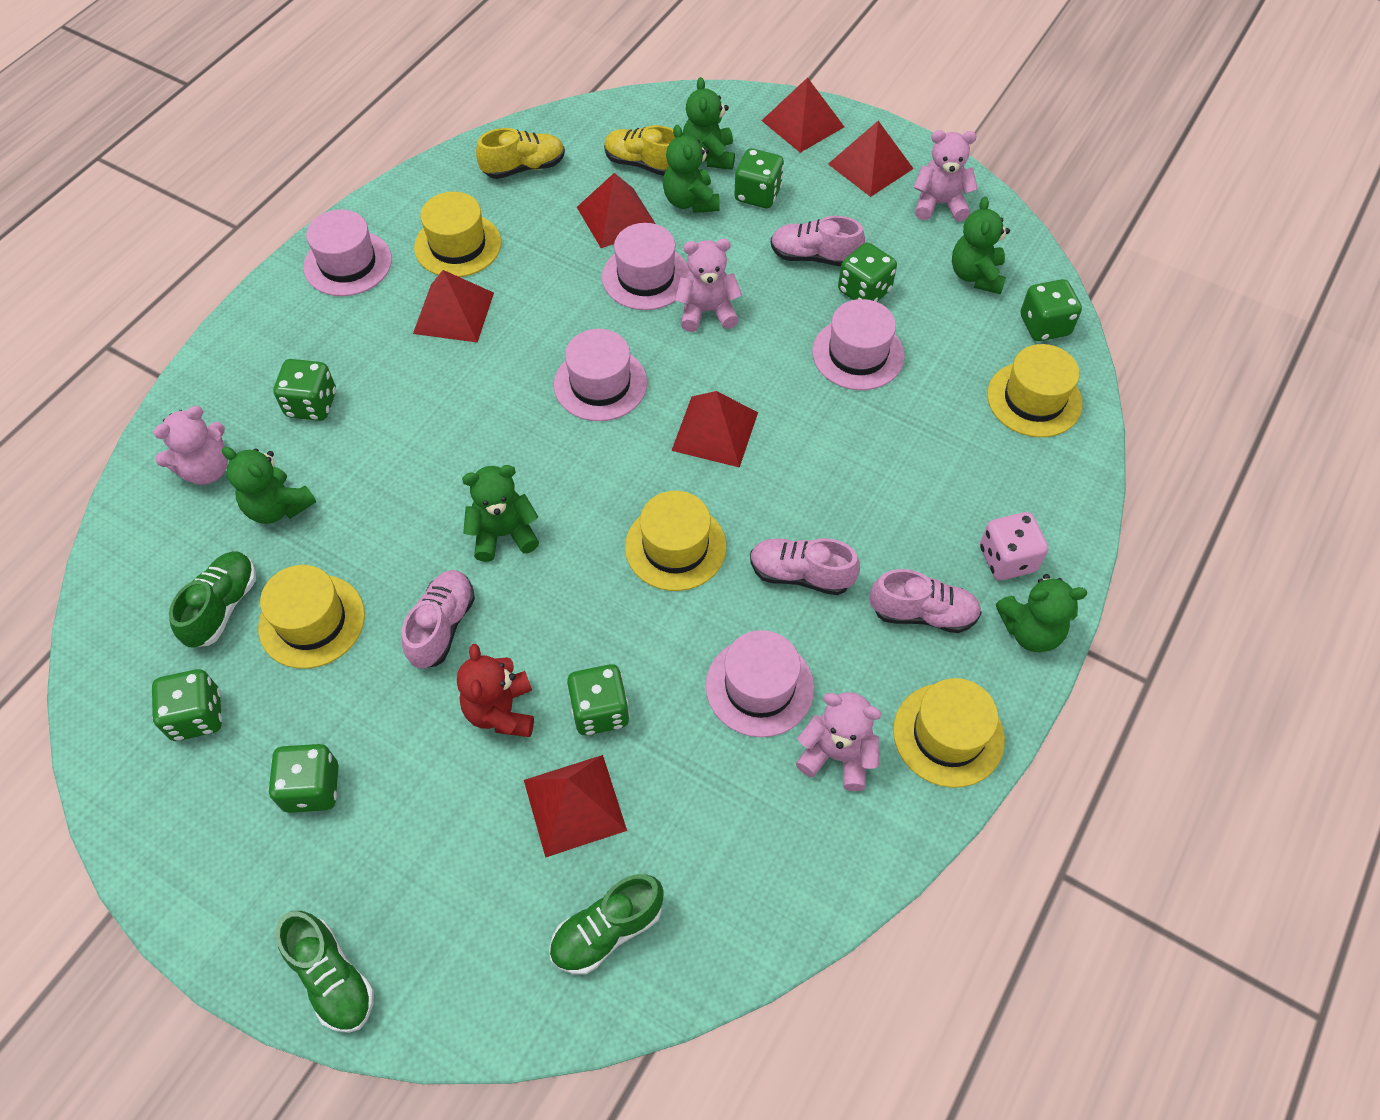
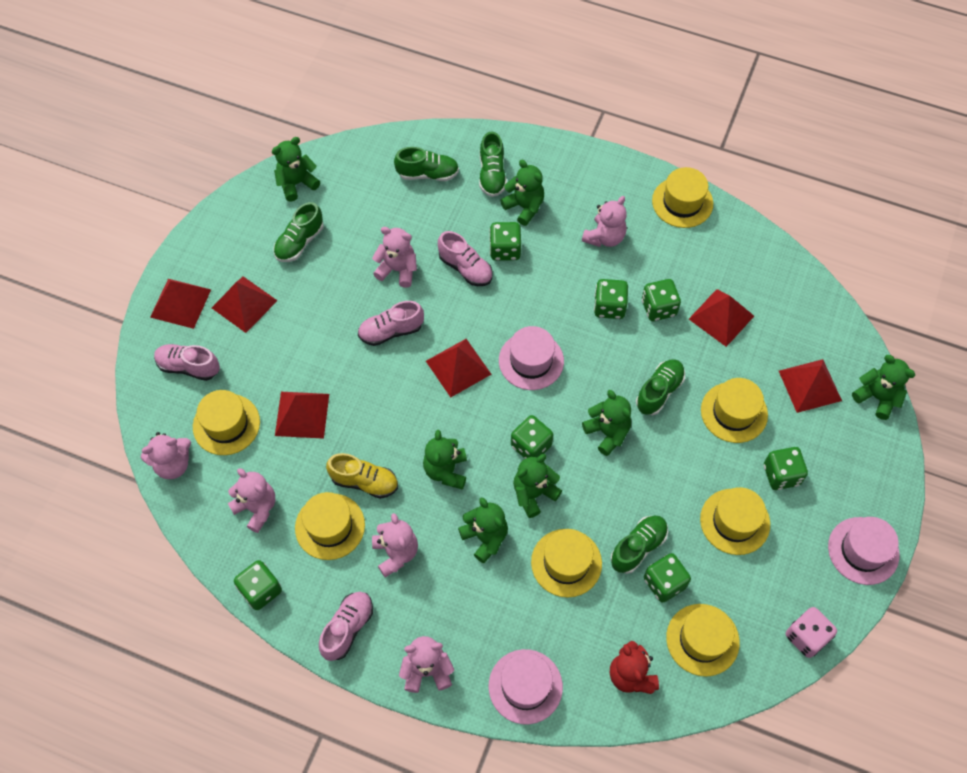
green shoe: 3 -> 5
green teddy bear: 6 -> 7
pink hat: 5 -> 3
pink teddy bear: 4 -> 6
yellow hat: 5 -> 7
yellow shoe: 2 -> 1

